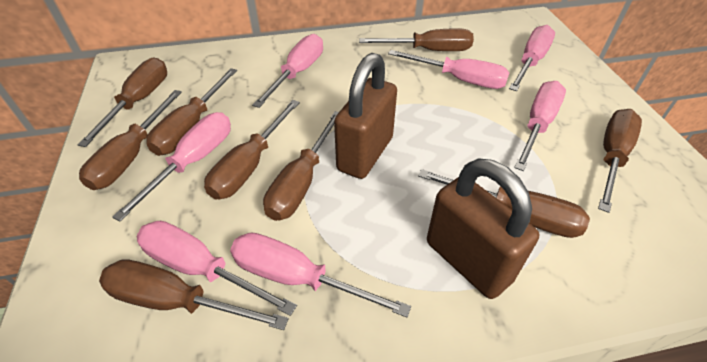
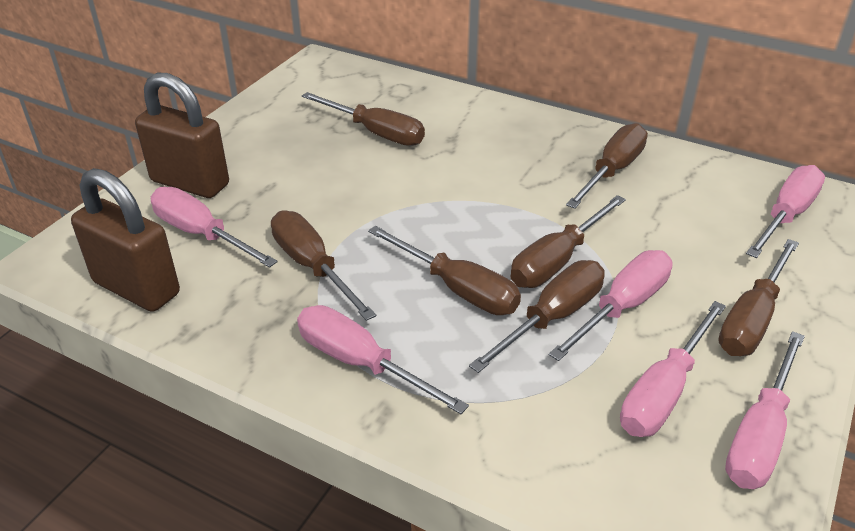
brown screwdriver: 9 -> 7
pink screwdriver: 7 -> 6

